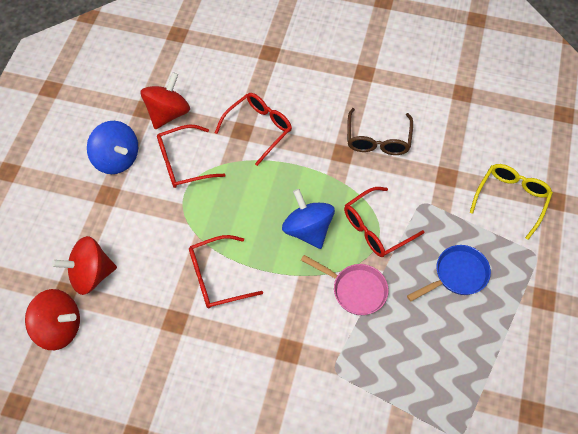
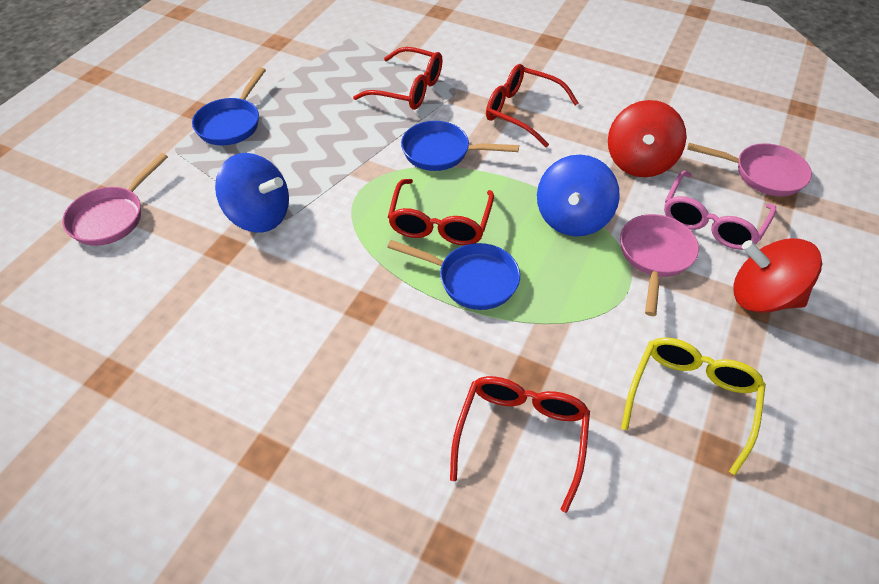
blue pan: 1 -> 3
brown glasses: 1 -> 0
pink glasses: 0 -> 1
pink pan: 1 -> 3
red spinning top: 3 -> 2

